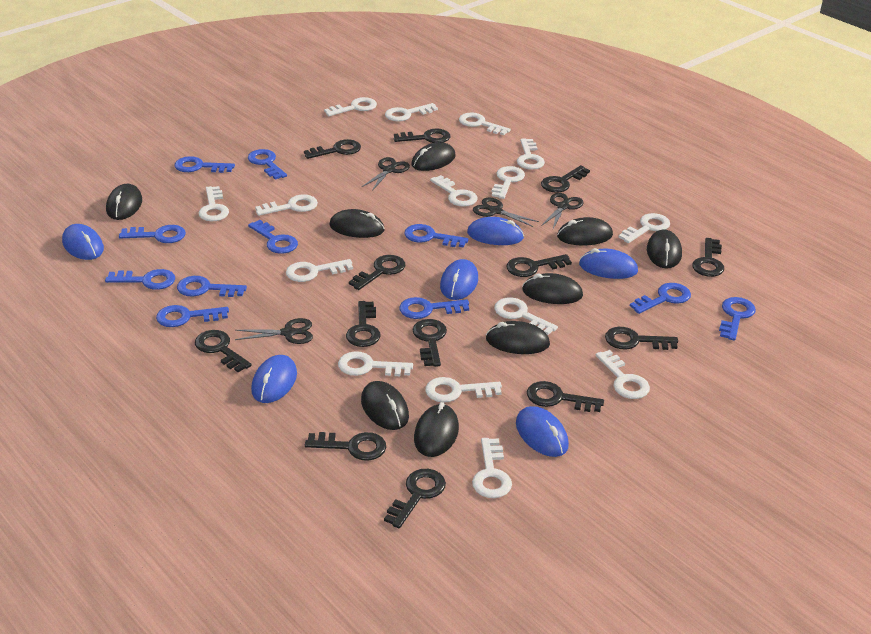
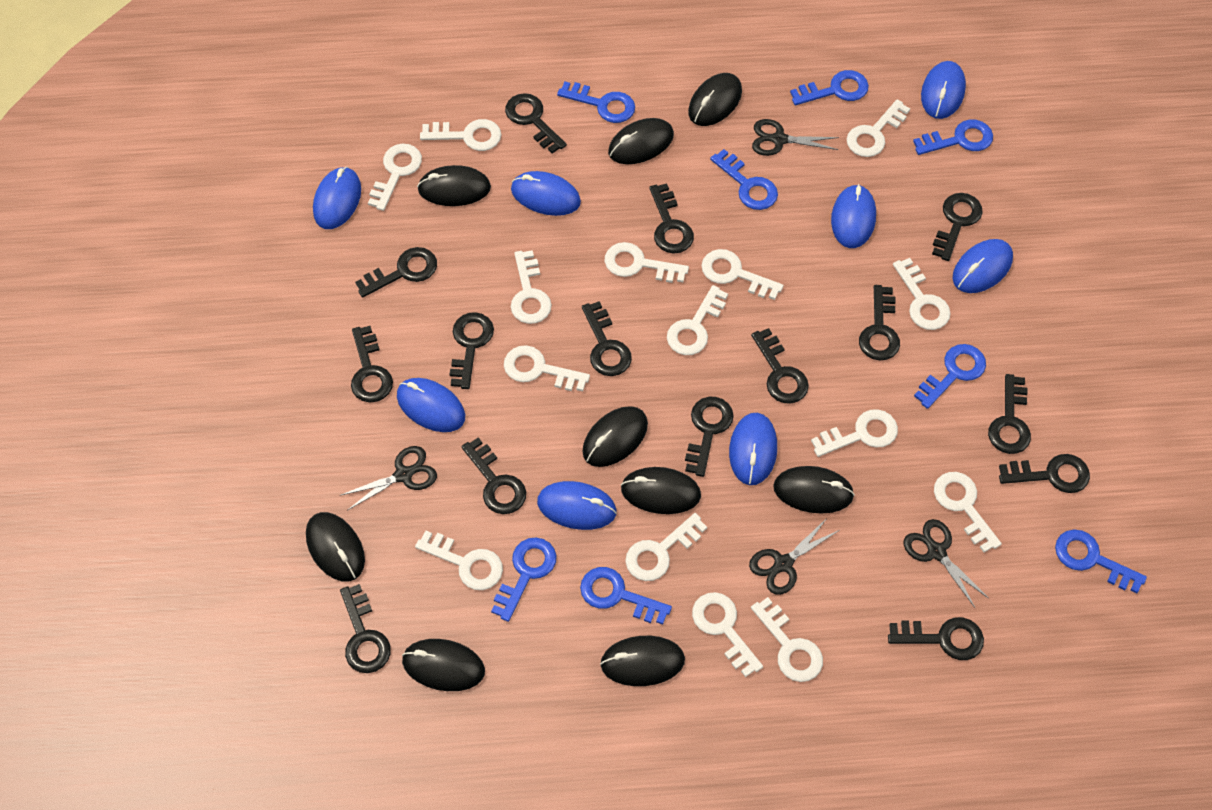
black key: 13 -> 15
blue key: 11 -> 8
blue mouse: 6 -> 8

